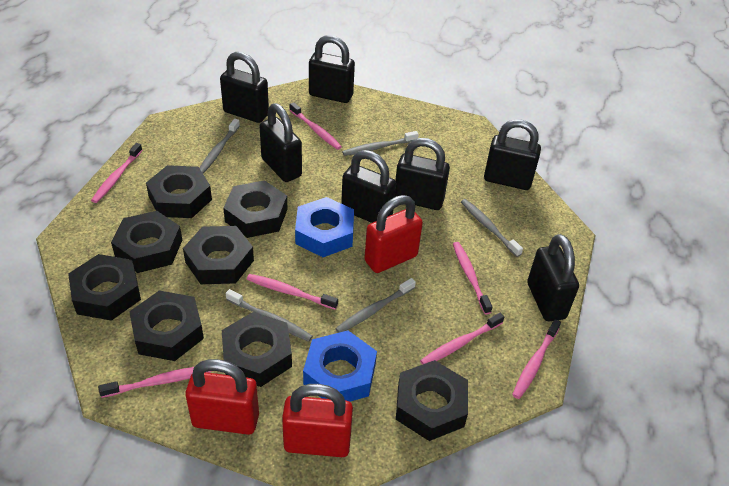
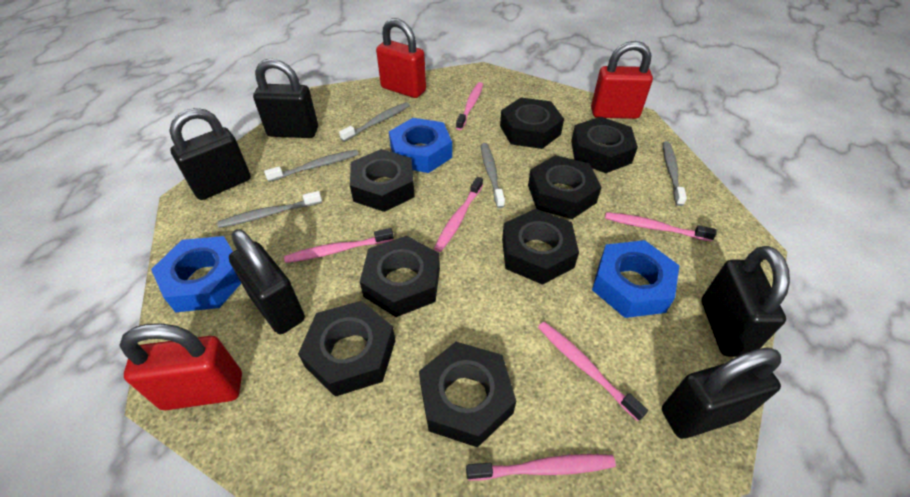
black padlock: 7 -> 5
blue nut: 2 -> 3
pink toothbrush: 7 -> 6

